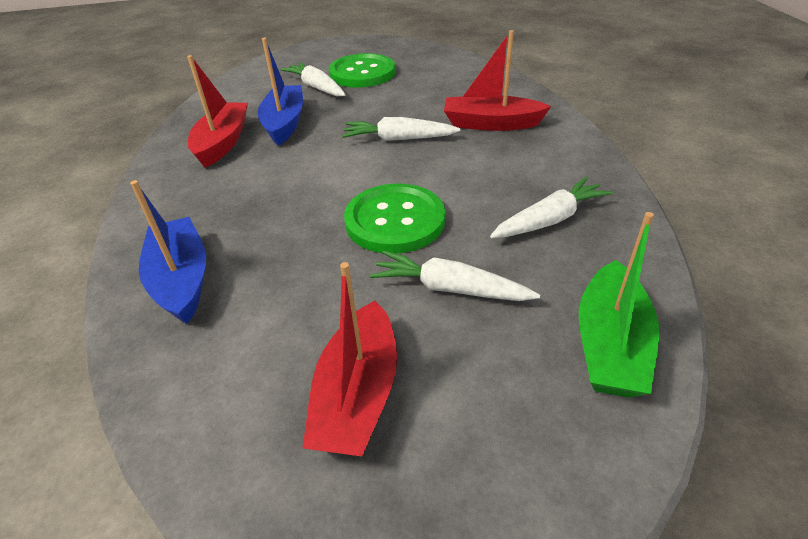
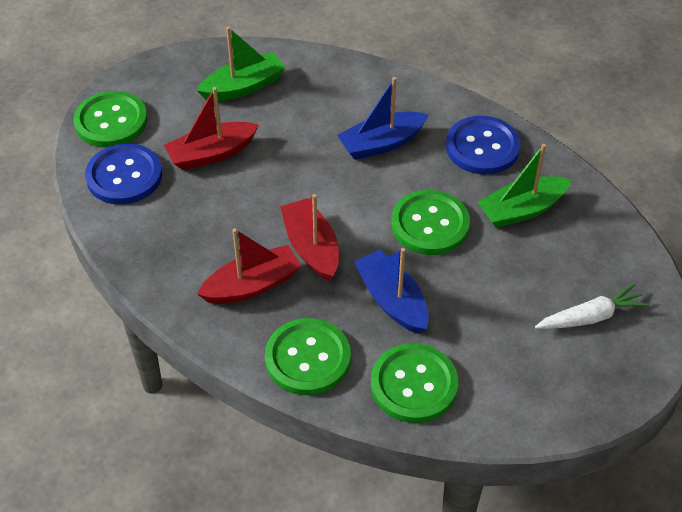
blue button: 0 -> 2
green boat: 1 -> 2
green button: 2 -> 4
white carrot: 4 -> 1

